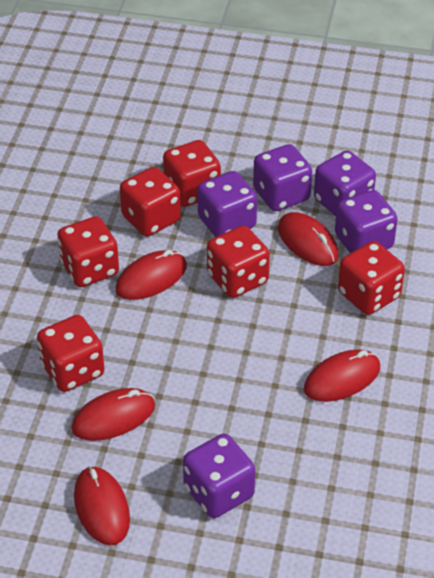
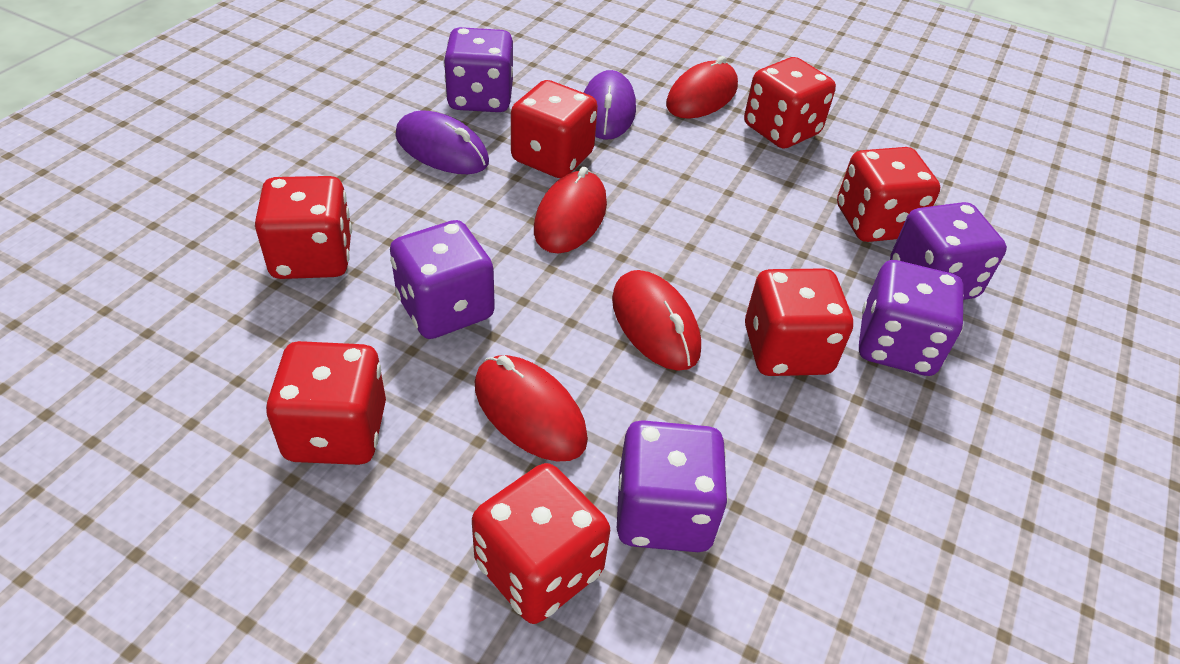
purple mouse: 0 -> 2
red dice: 6 -> 7
red mouse: 5 -> 4

